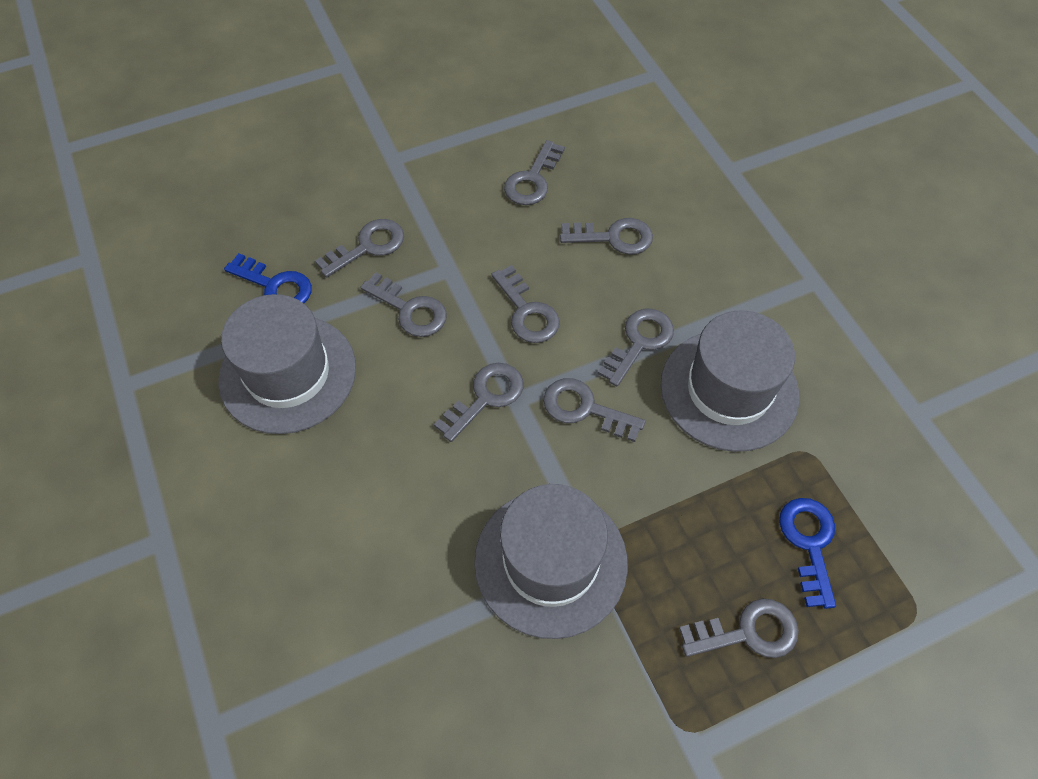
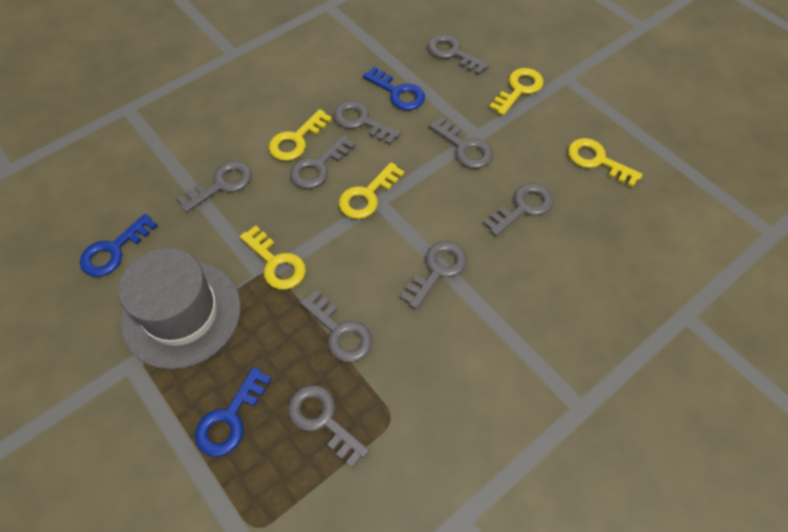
blue key: 2 -> 3
grey hat: 3 -> 1
yellow key: 0 -> 5

